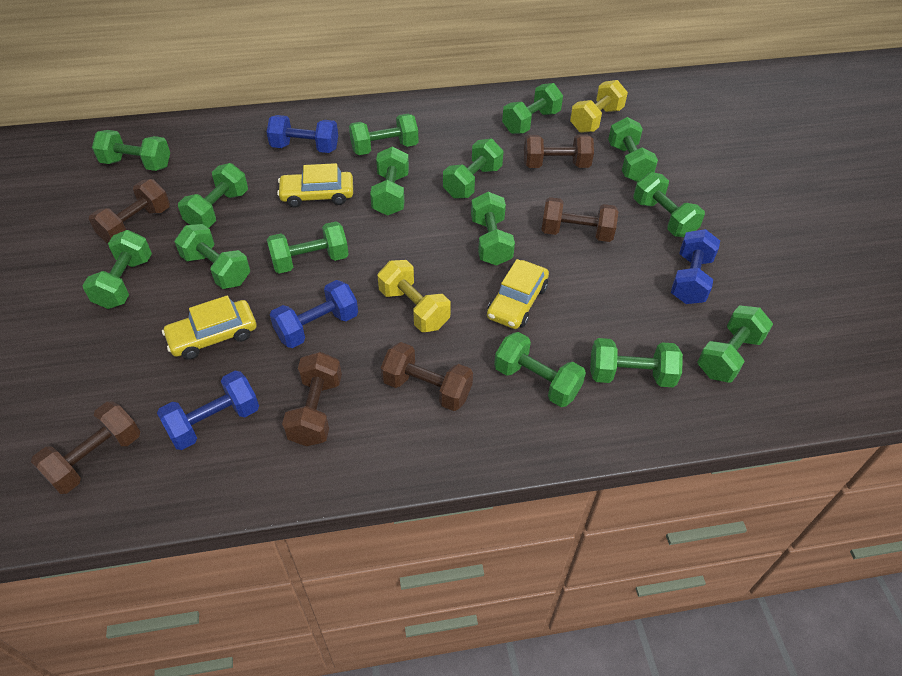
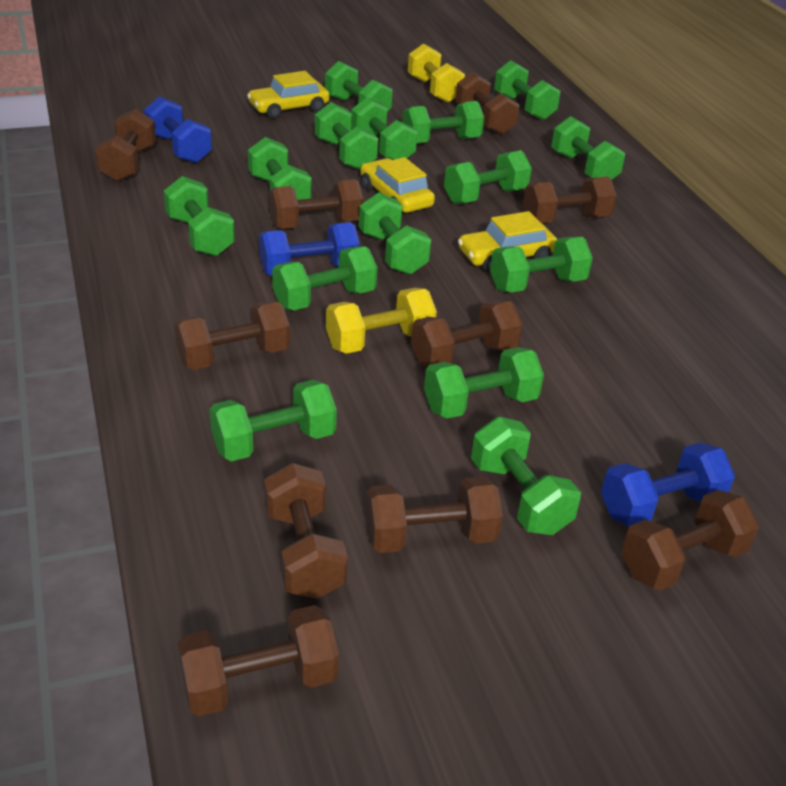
blue dumbbell: 4 -> 3
brown dumbbell: 6 -> 10

